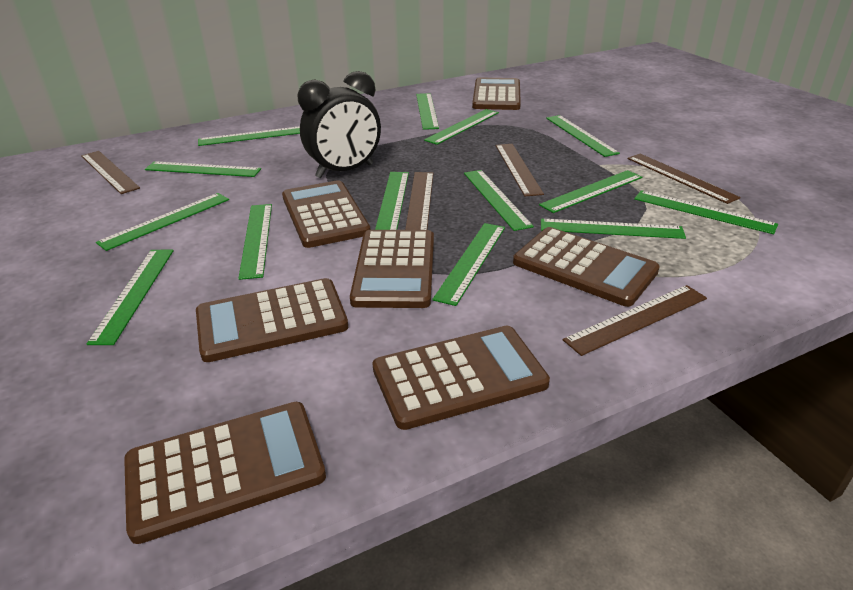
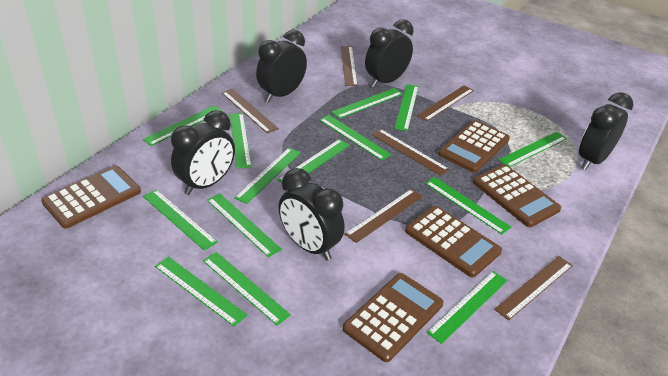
black clock: 1 -> 5
brown calculator: 7 -> 5
brown ruler: 5 -> 6

